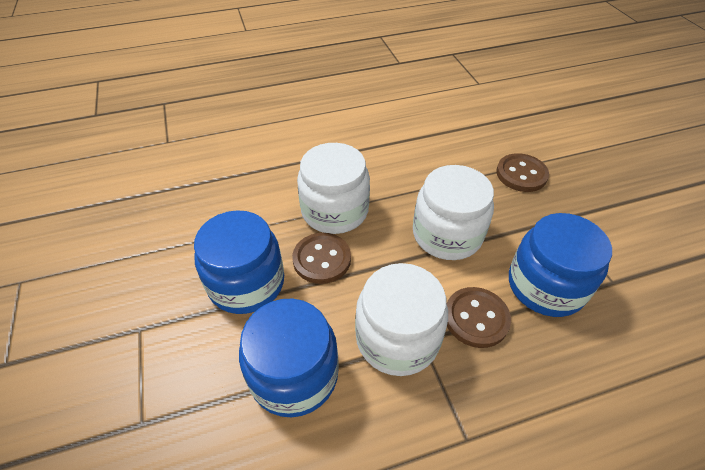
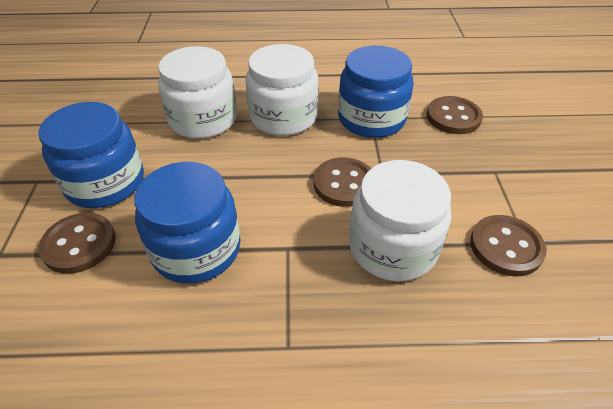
brown button: 3 -> 4

